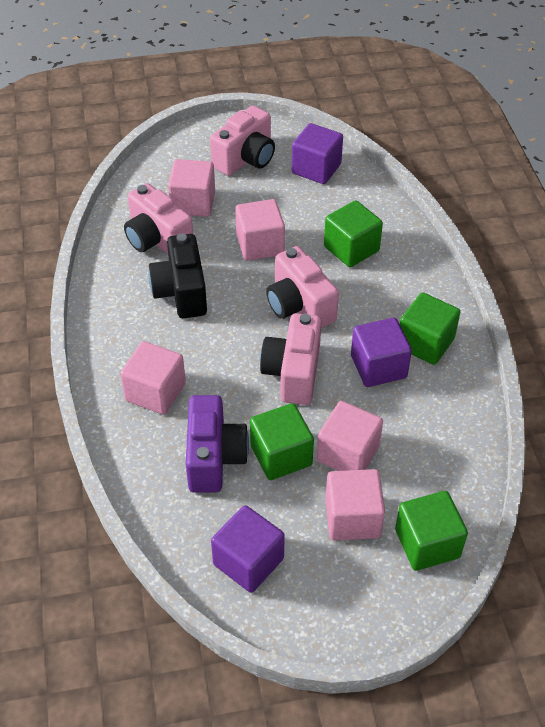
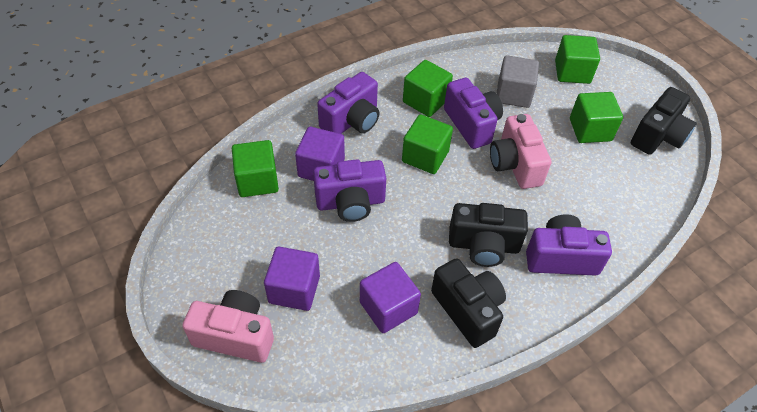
black camera: 1 -> 3
green cube: 4 -> 5
grey cube: 0 -> 1
pink camera: 4 -> 2
pink cube: 5 -> 0
purple camera: 1 -> 4

